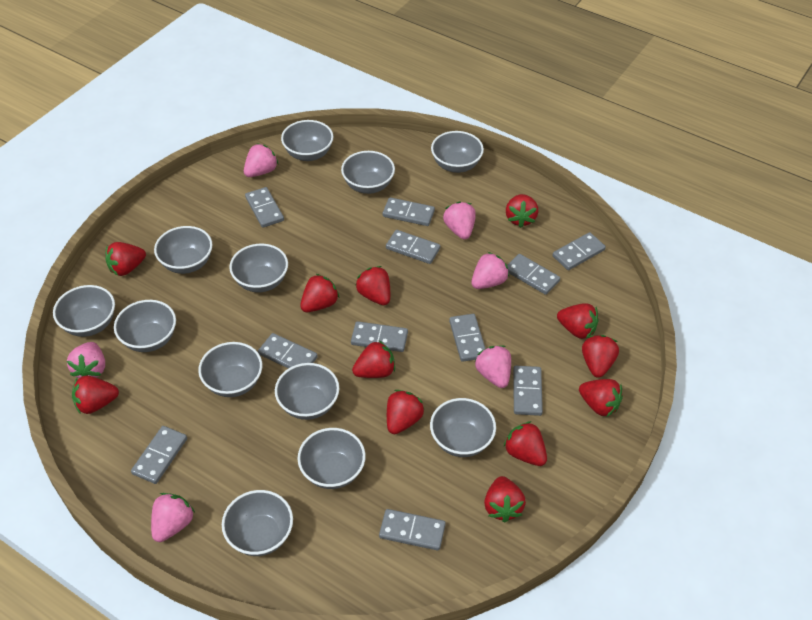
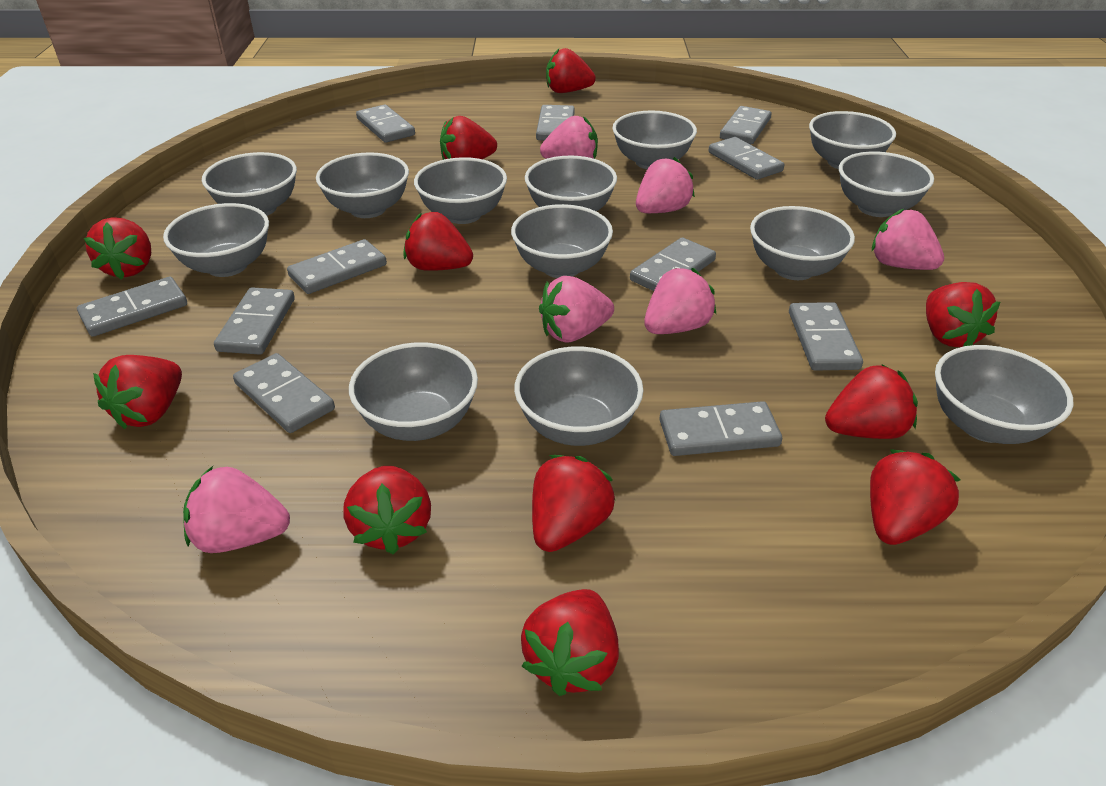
grey bowl: 12 -> 13
red strawberry: 12 -> 11

